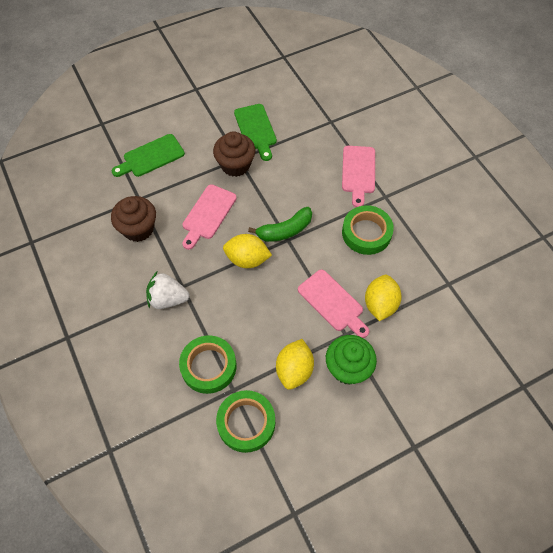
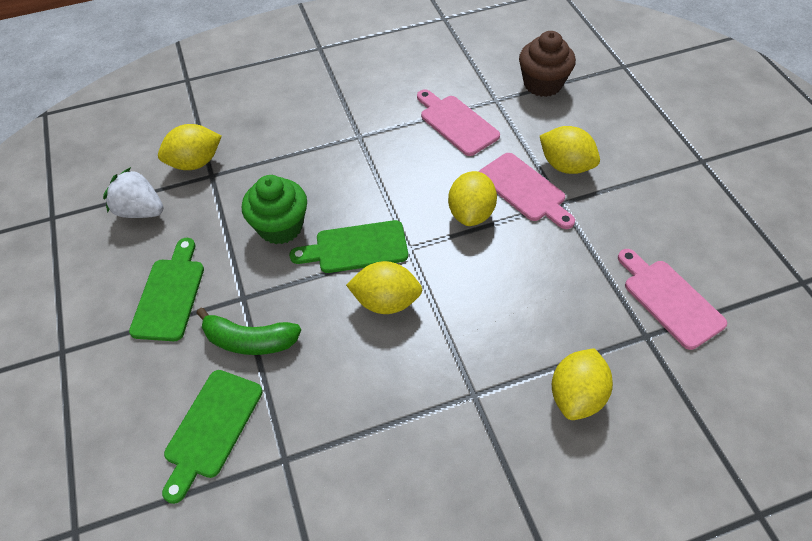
brown cupcake: 2 -> 1
green cutting board: 2 -> 3
green tape: 3 -> 0
yellow lemon: 3 -> 5

